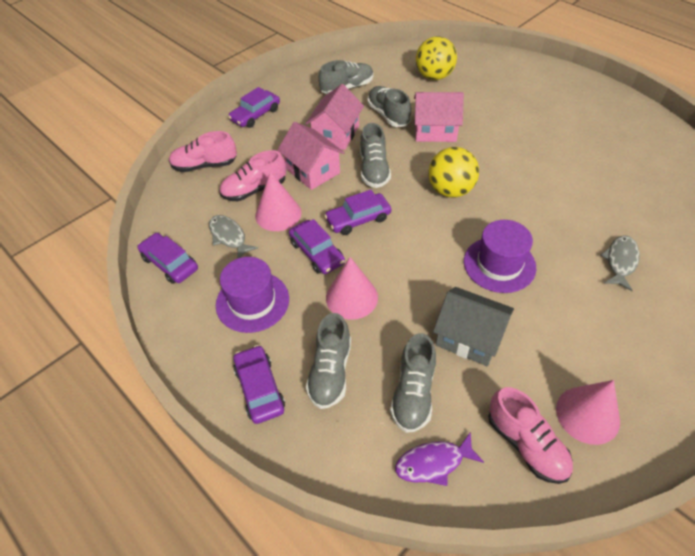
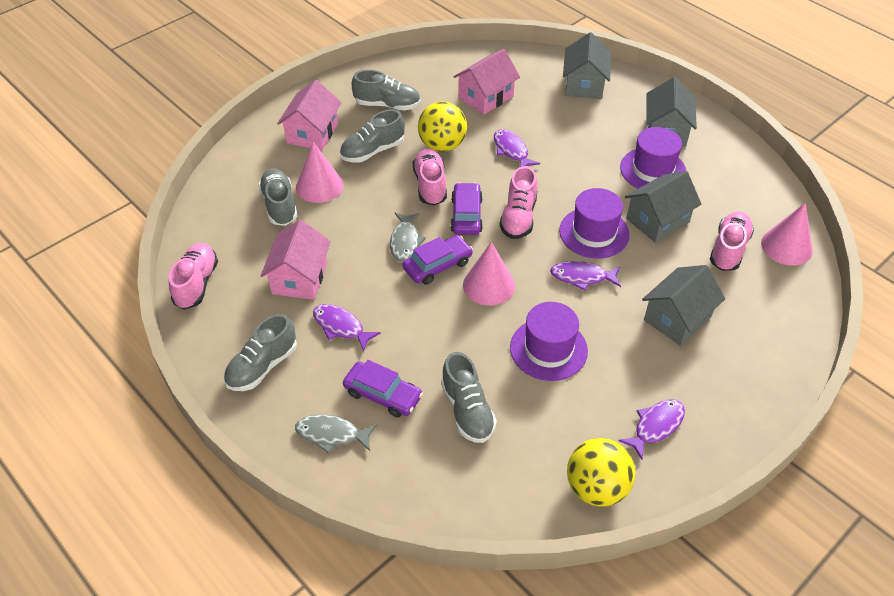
grey house: 1 -> 4
pink shoe: 3 -> 4
purple car: 5 -> 3
purple fish: 1 -> 4
purple hat: 2 -> 3

